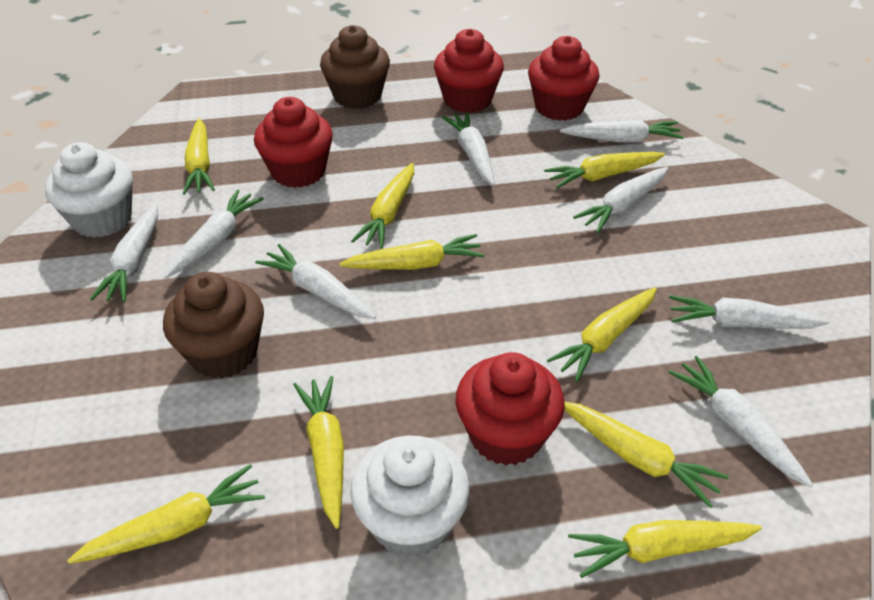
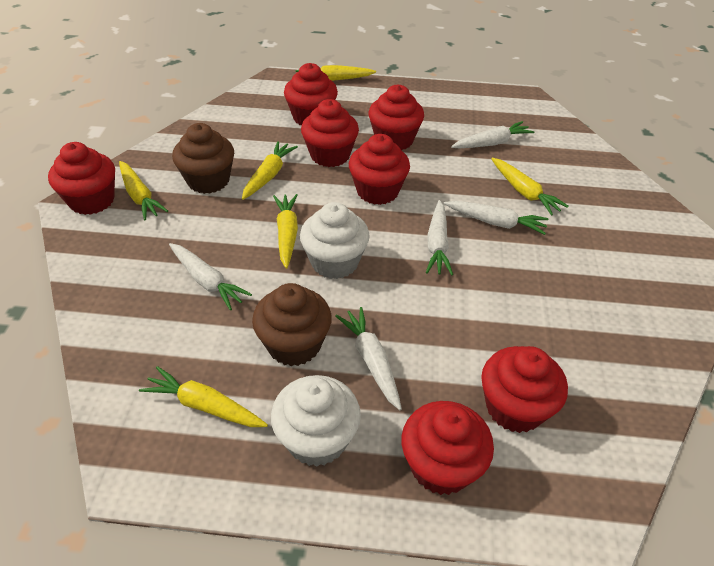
red cupcake: 4 -> 7
white carrot: 8 -> 5
yellow carrot: 9 -> 6

